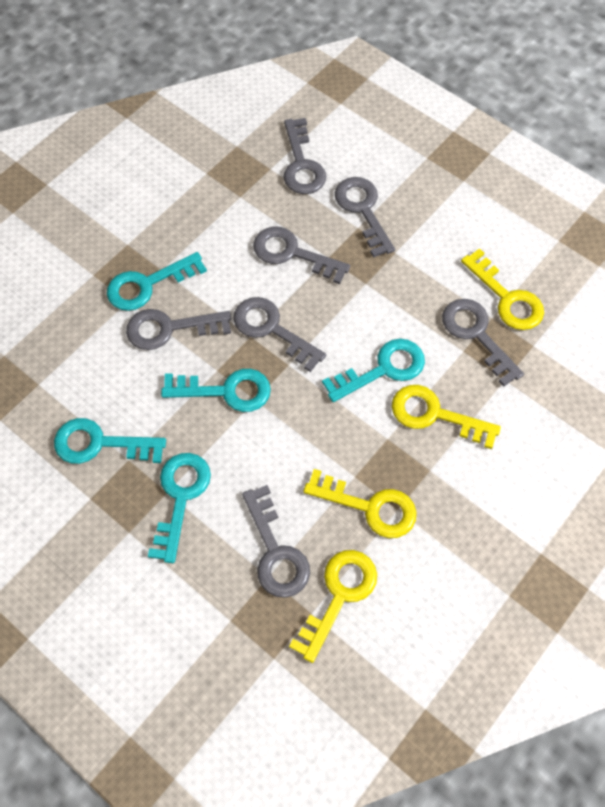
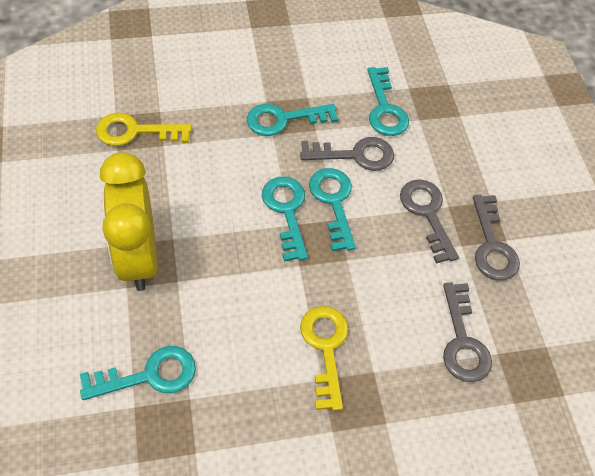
grey key: 7 -> 4
yellow clock: 0 -> 1
yellow key: 4 -> 2

